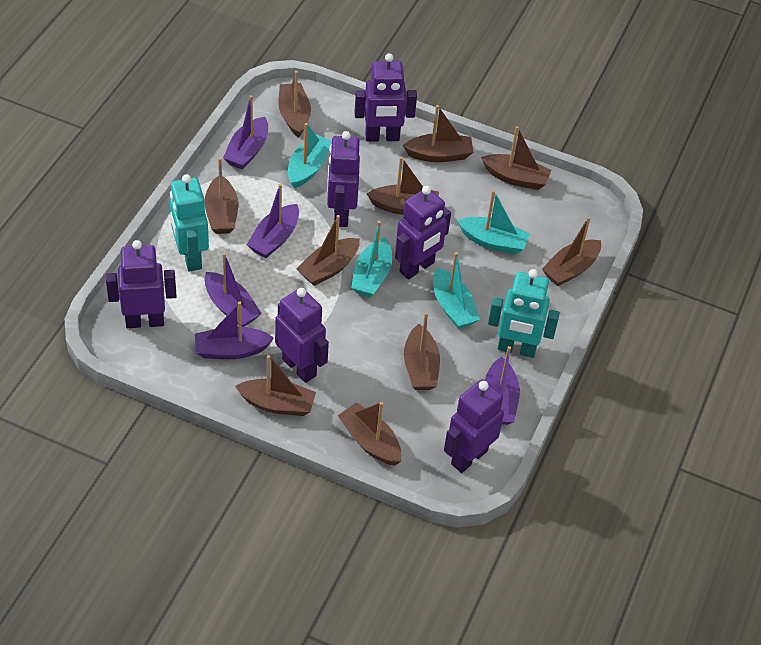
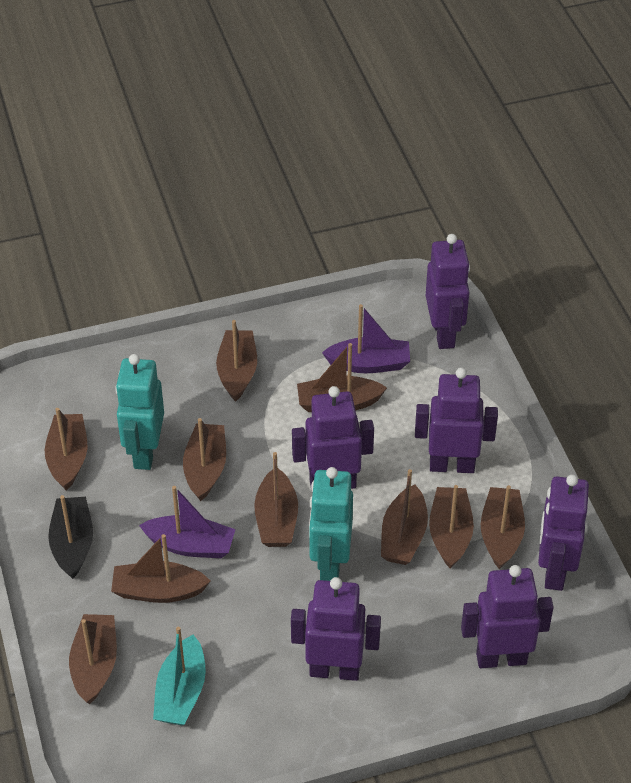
black boat: 0 -> 1
purple boat: 5 -> 2
turquoise boat: 4 -> 1

